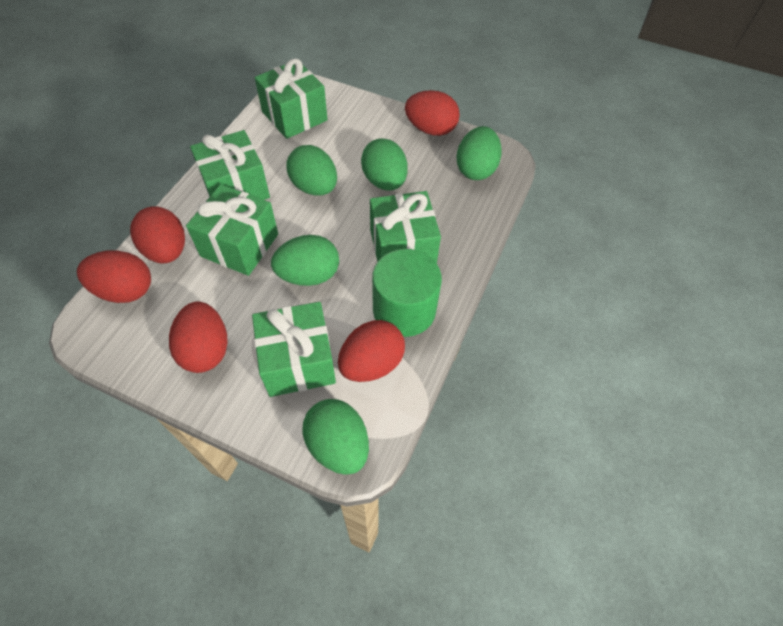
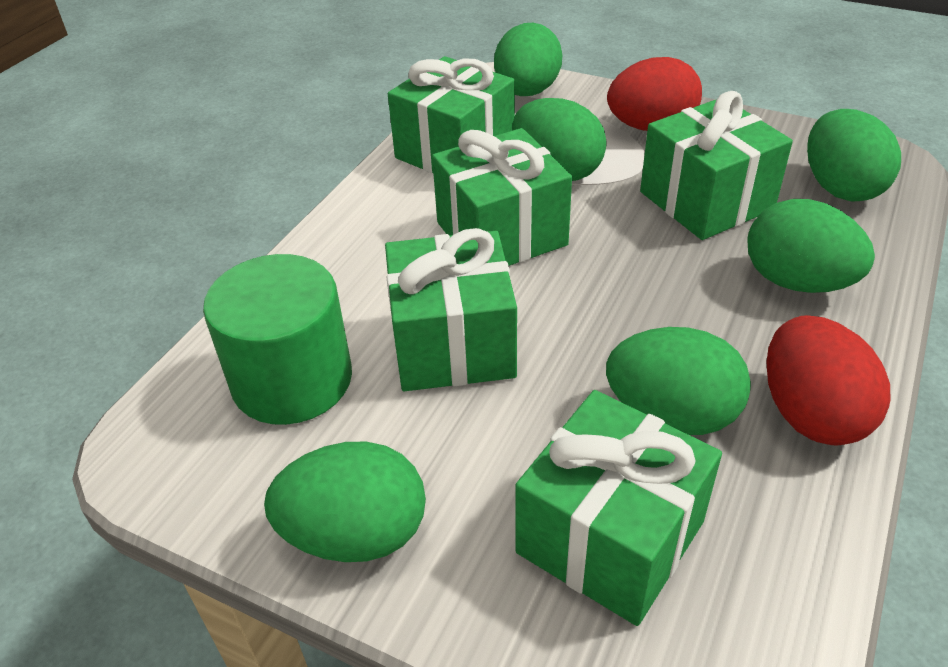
green egg: 5 -> 6
red egg: 5 -> 2

